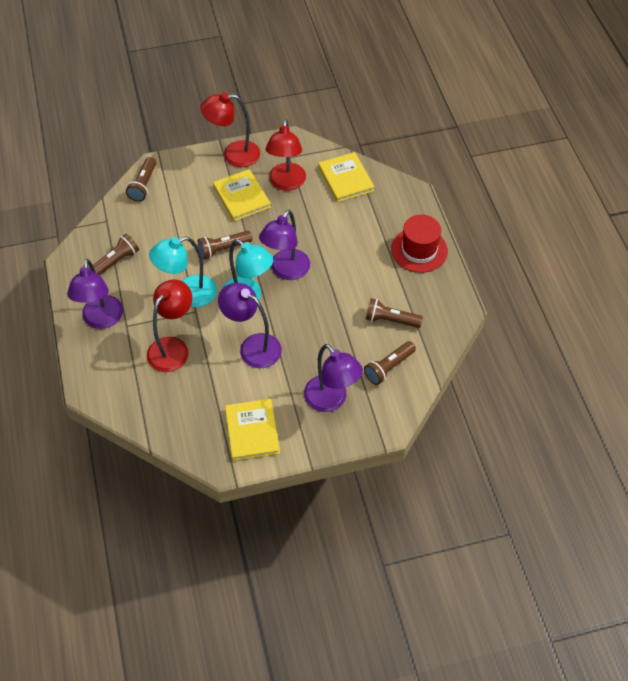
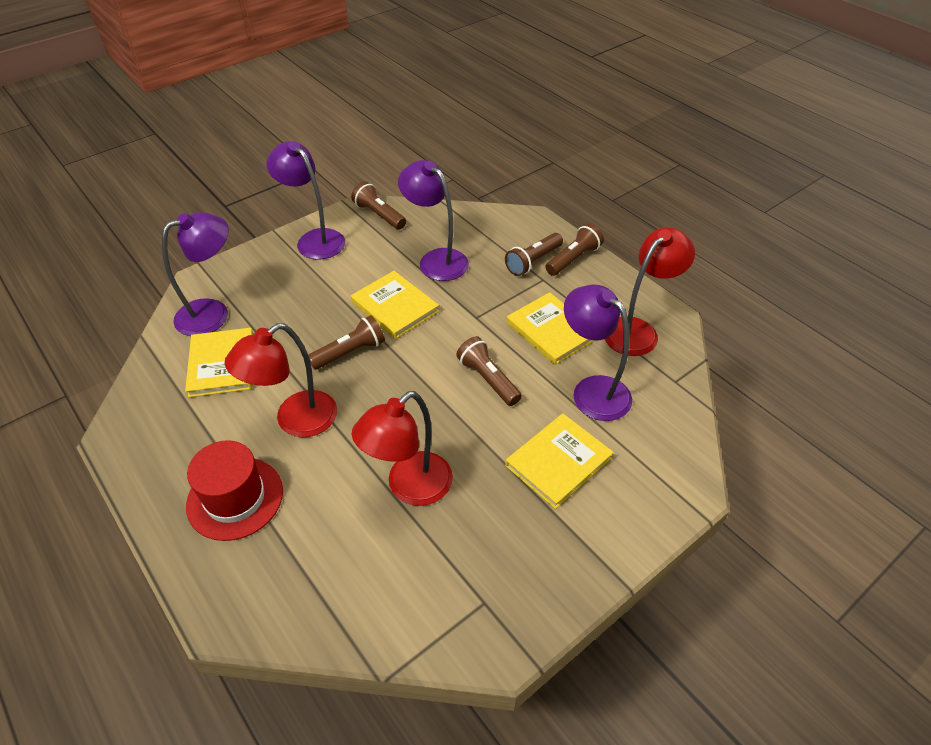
turquoise lamp: 2 -> 0
yellow book: 3 -> 4

